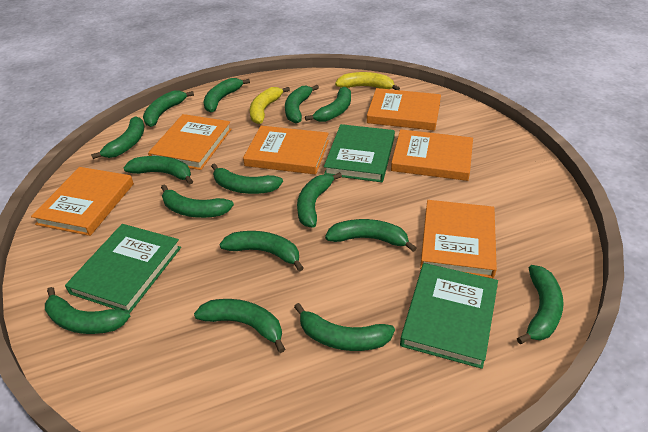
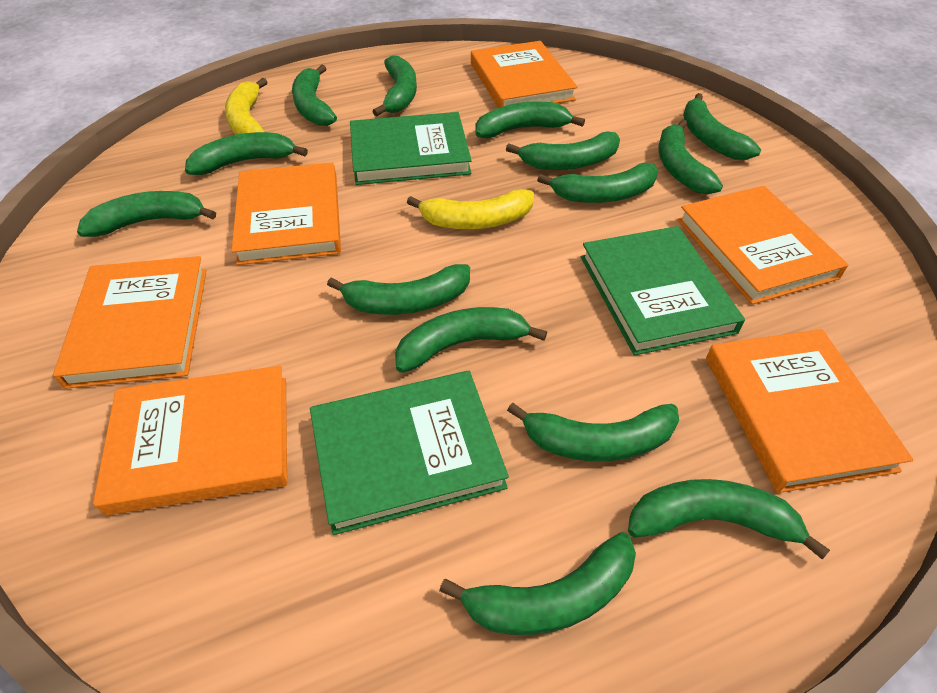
green banana: 15 -> 14

